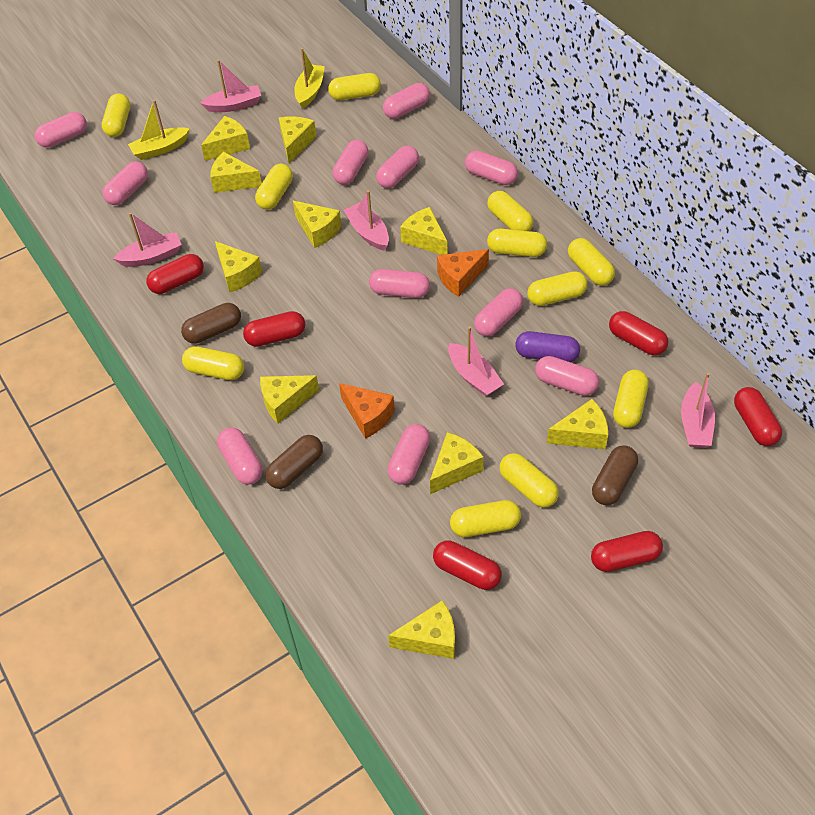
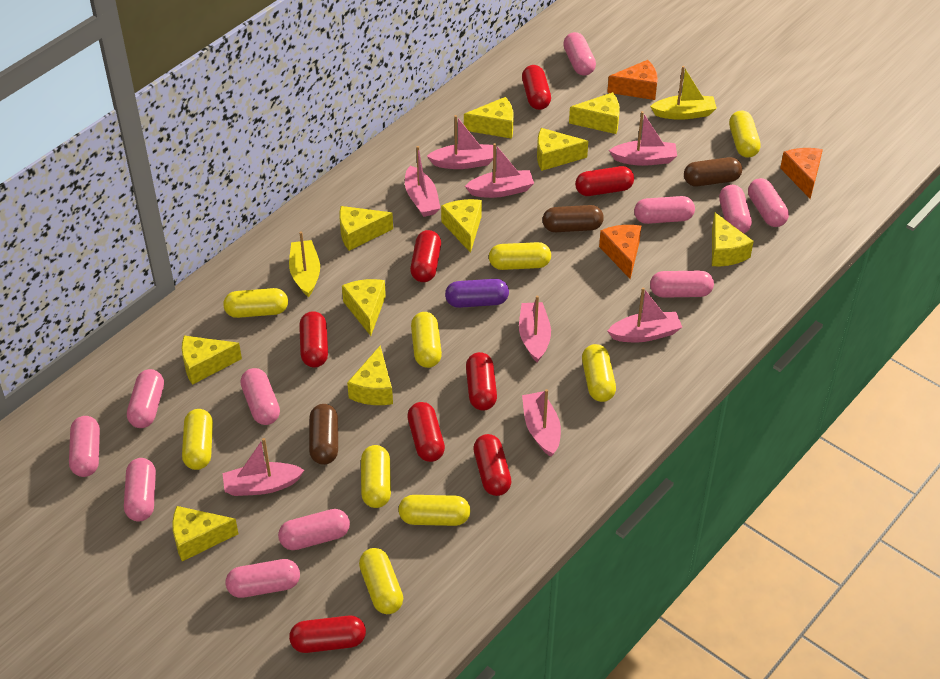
orange cheese: 2 -> 3
pink boat: 5 -> 8
red capsule: 6 -> 8
yellow capsule: 11 -> 9

